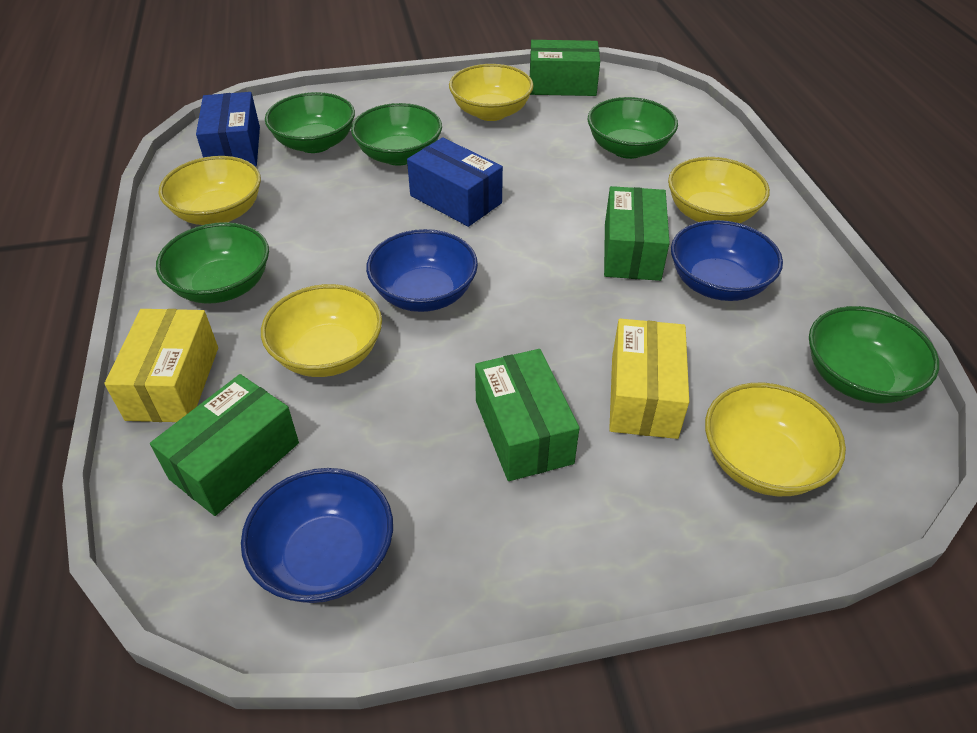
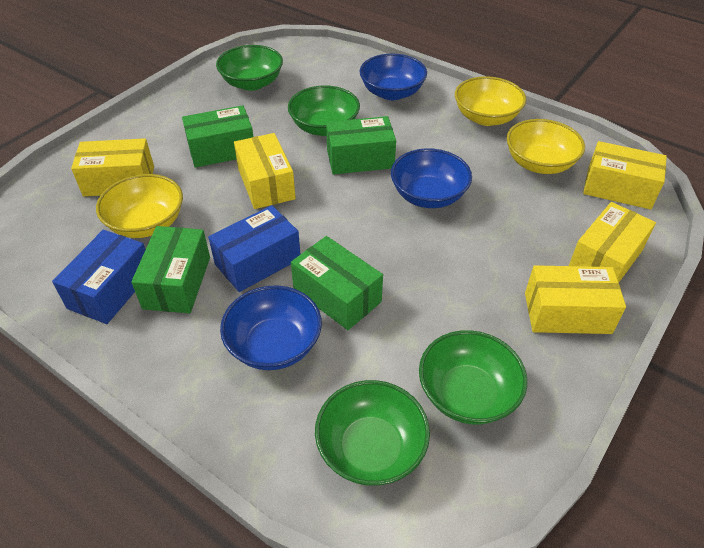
green bowl: 5 -> 4
yellow bowl: 5 -> 3
yellow box: 2 -> 5

